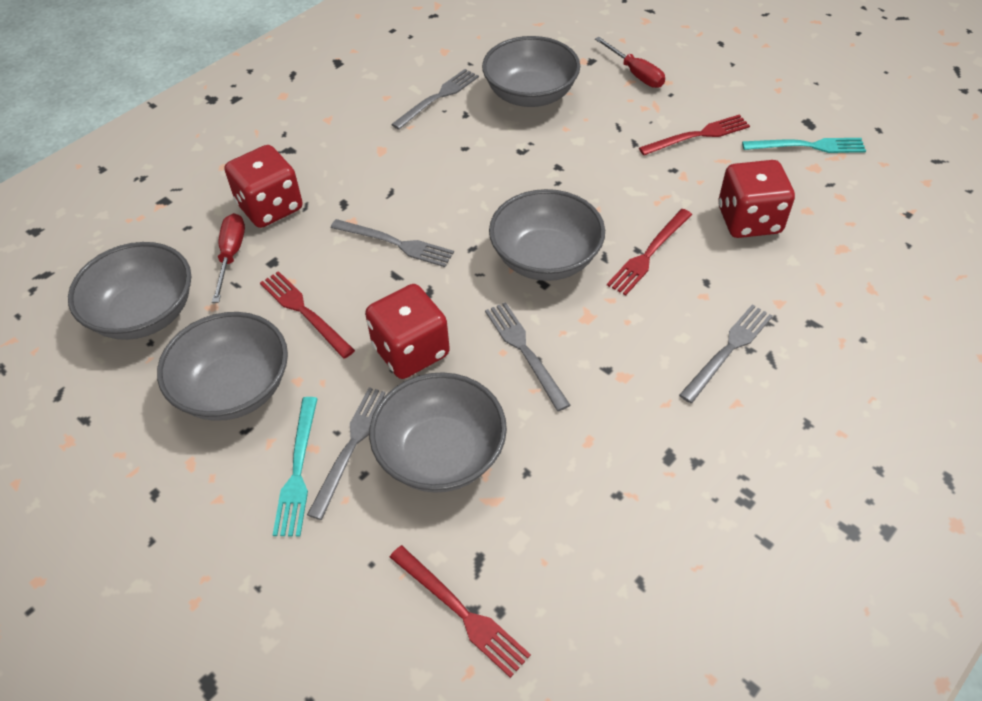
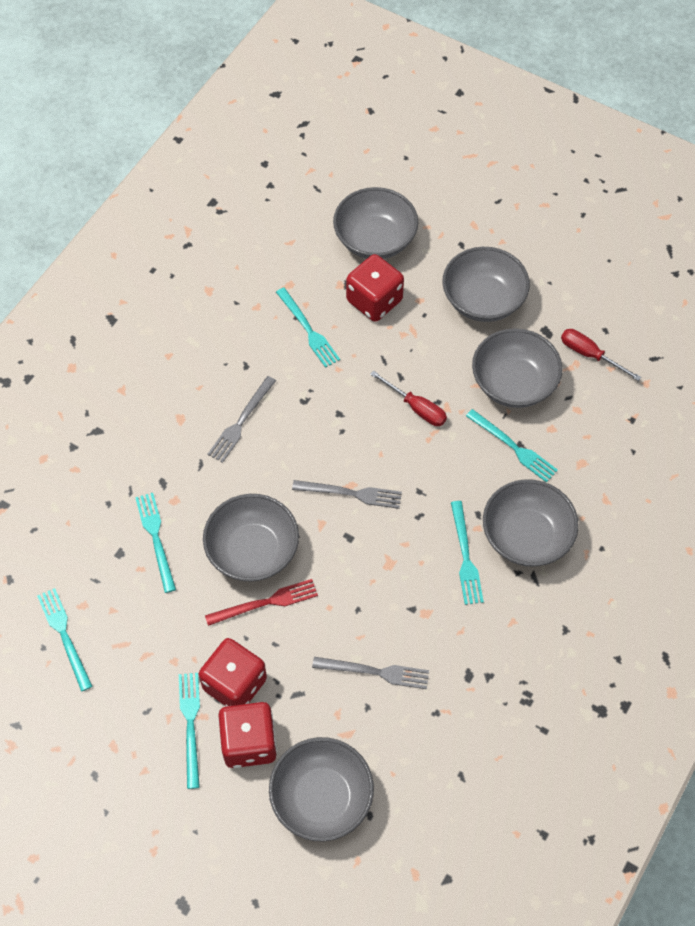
grey bowl: 5 -> 6
grey fork: 5 -> 3
red fork: 4 -> 1
turquoise fork: 2 -> 6

